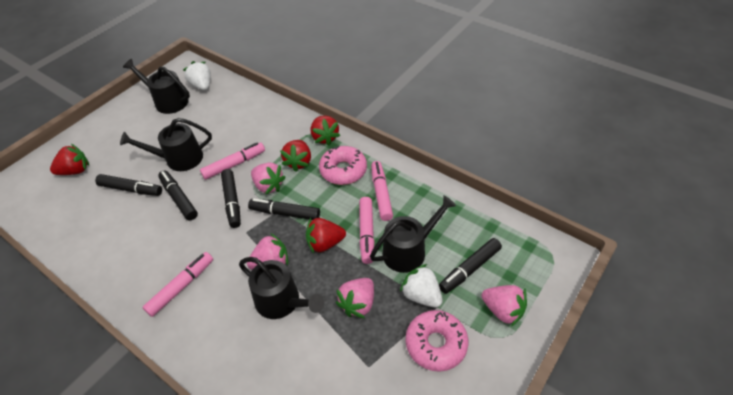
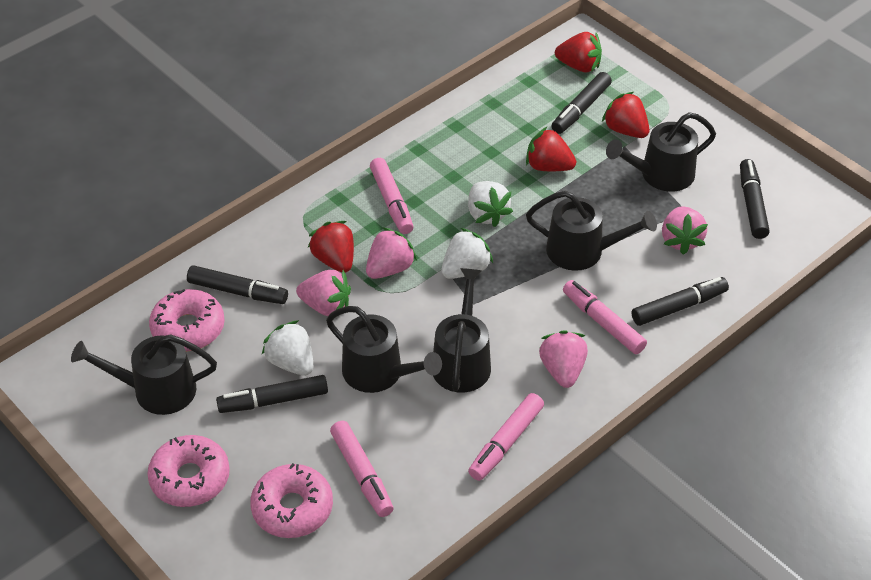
black watering can: 4 -> 5
pink donut: 2 -> 3
white strawberry: 2 -> 3

